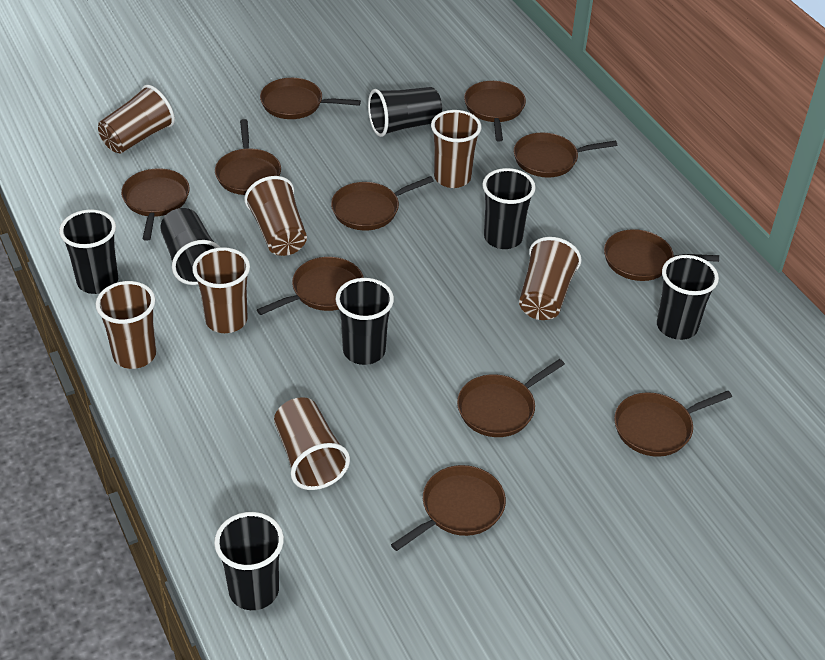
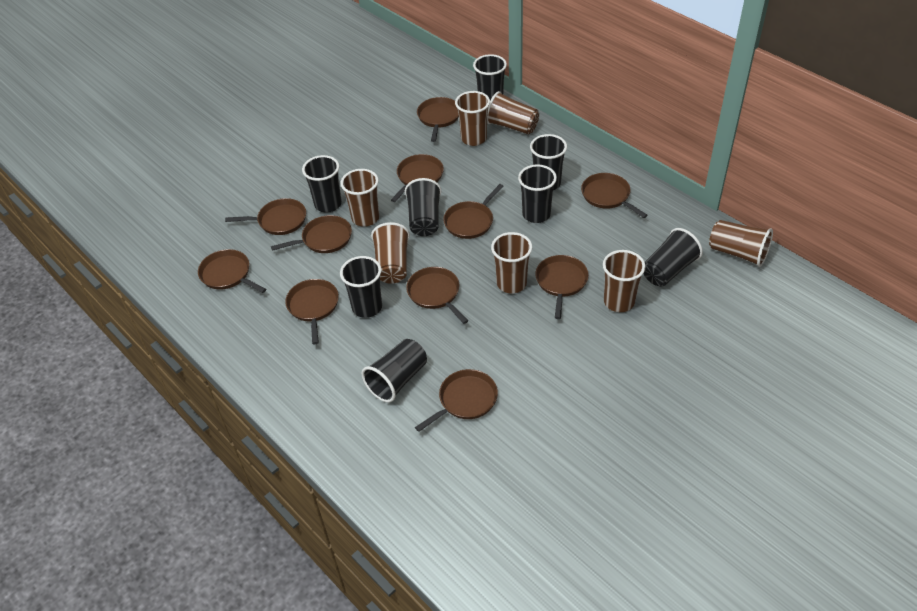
black cup: 7 -> 8

